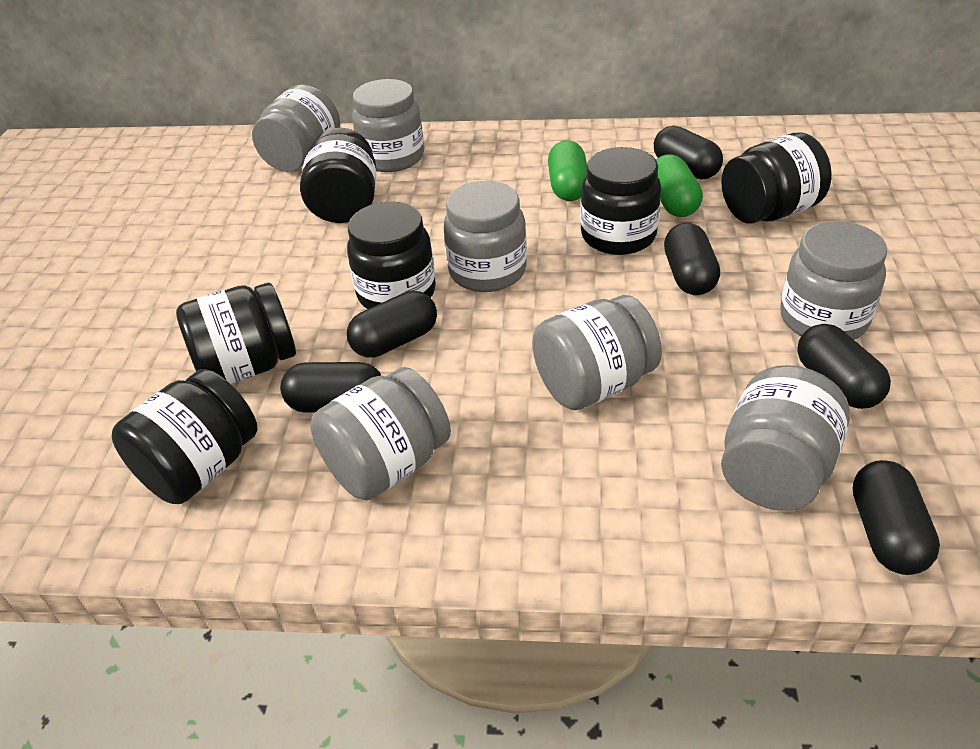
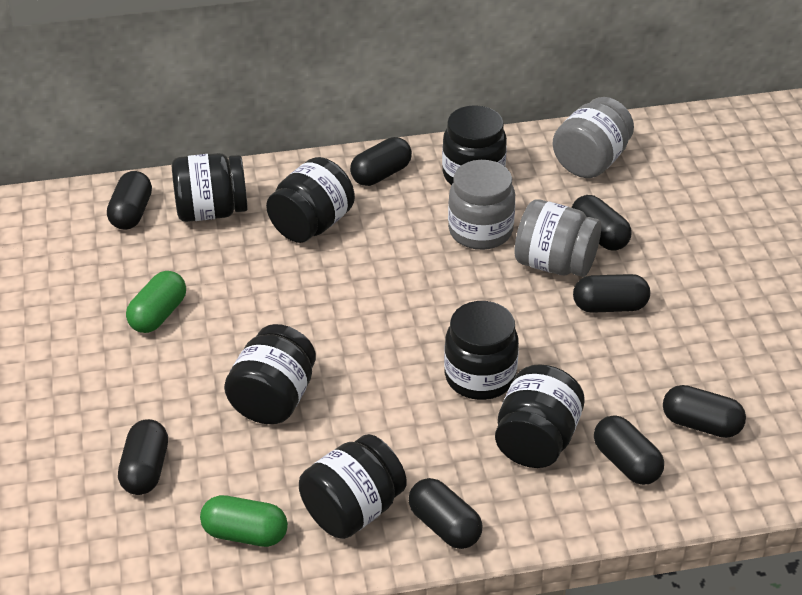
black capsule: 6 -> 8
black jar: 6 -> 7
grey jar: 7 -> 3

